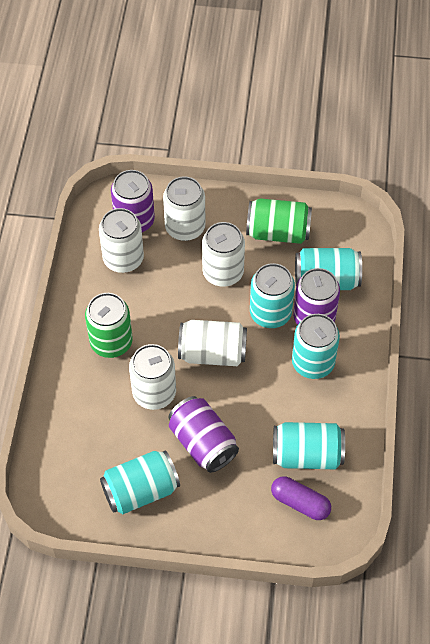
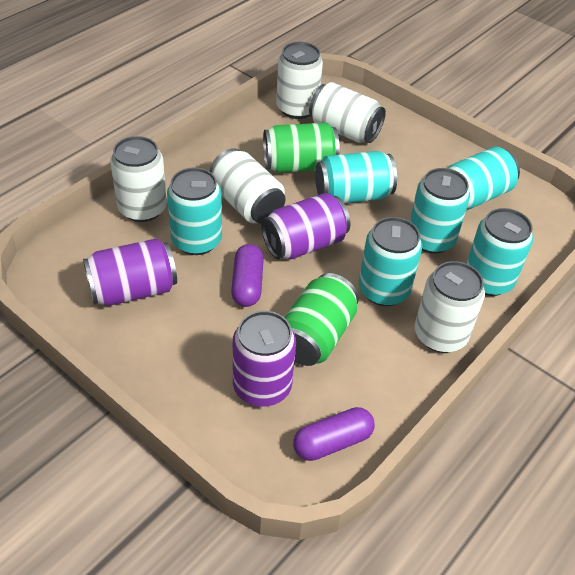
purple capsule: 1 -> 2
turquoise can: 5 -> 6

